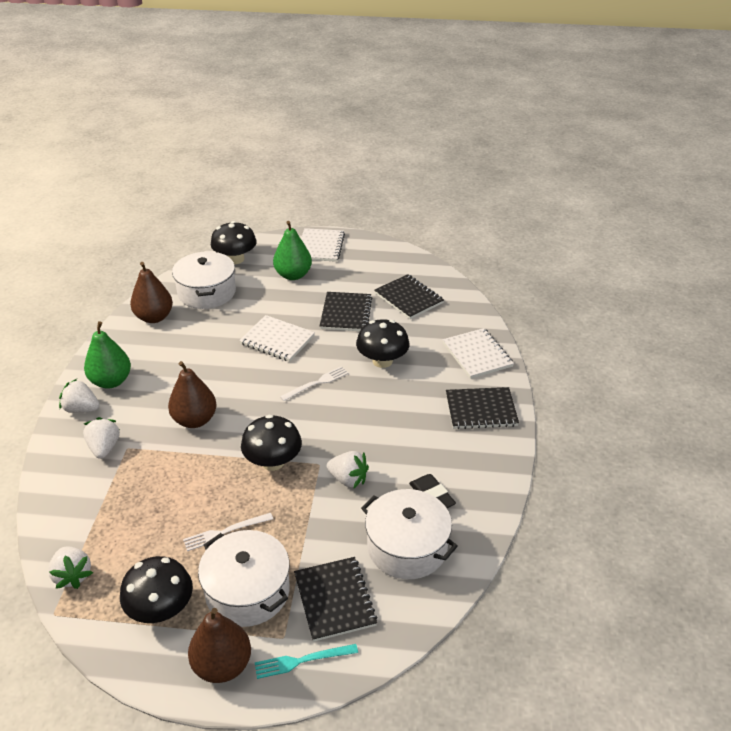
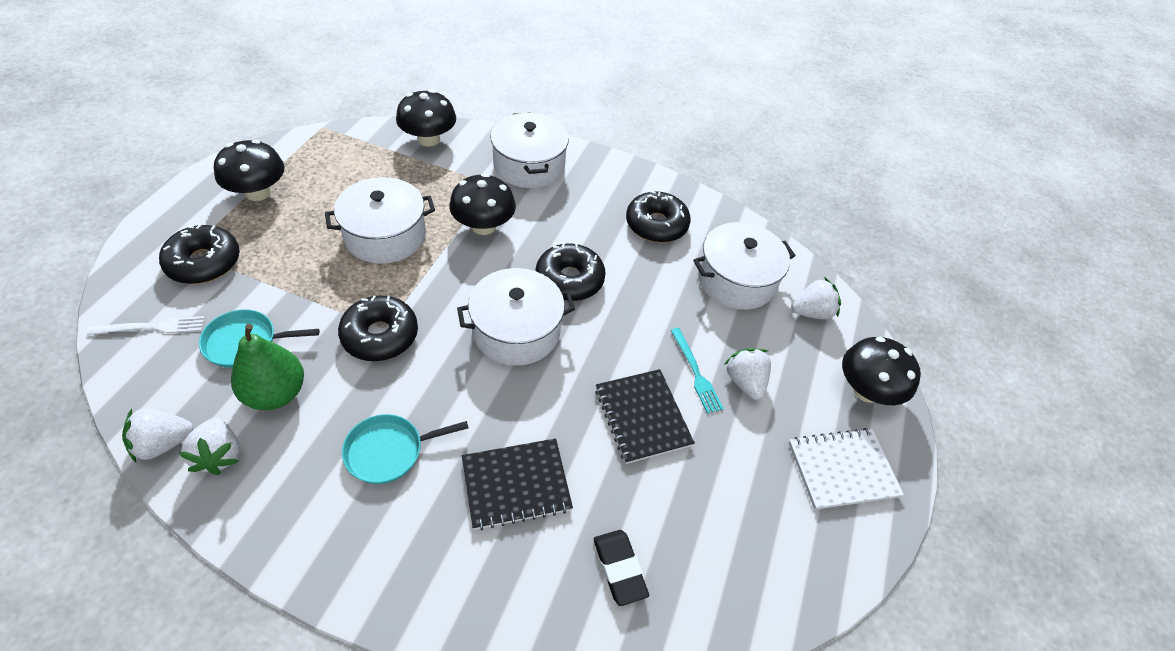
black donut: 0 -> 4
black notebook: 4 -> 2
brown pear: 3 -> 0
green pear: 2 -> 1
turquoise pan: 0 -> 2
white fork: 2 -> 1
white notebook: 3 -> 1
white pot: 3 -> 4

